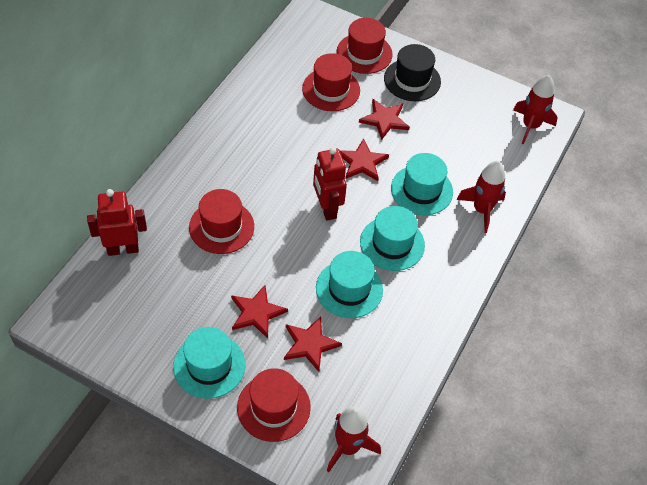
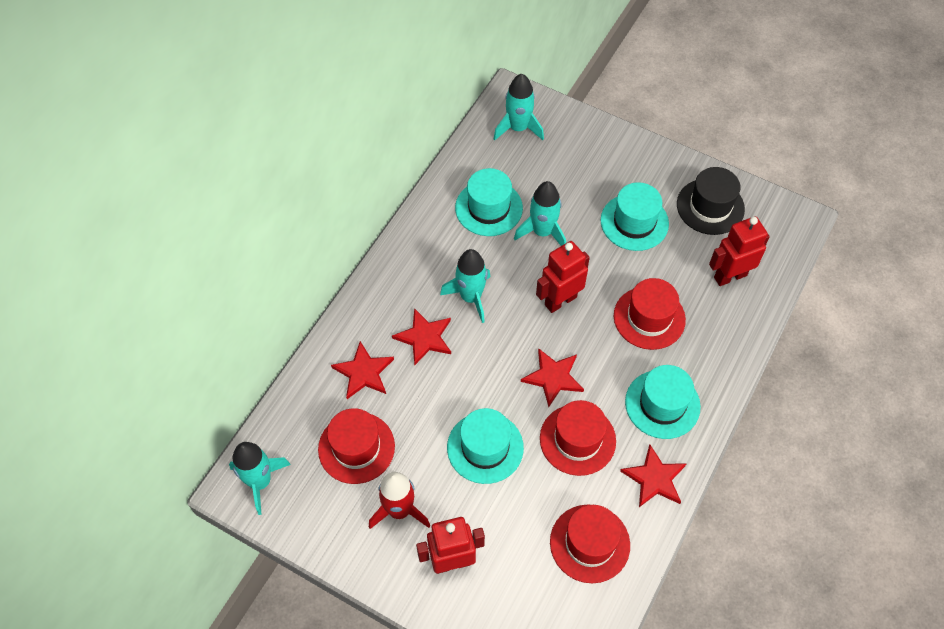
red robot: 2 -> 3
red rocket: 3 -> 1
turquoise rocket: 0 -> 4

